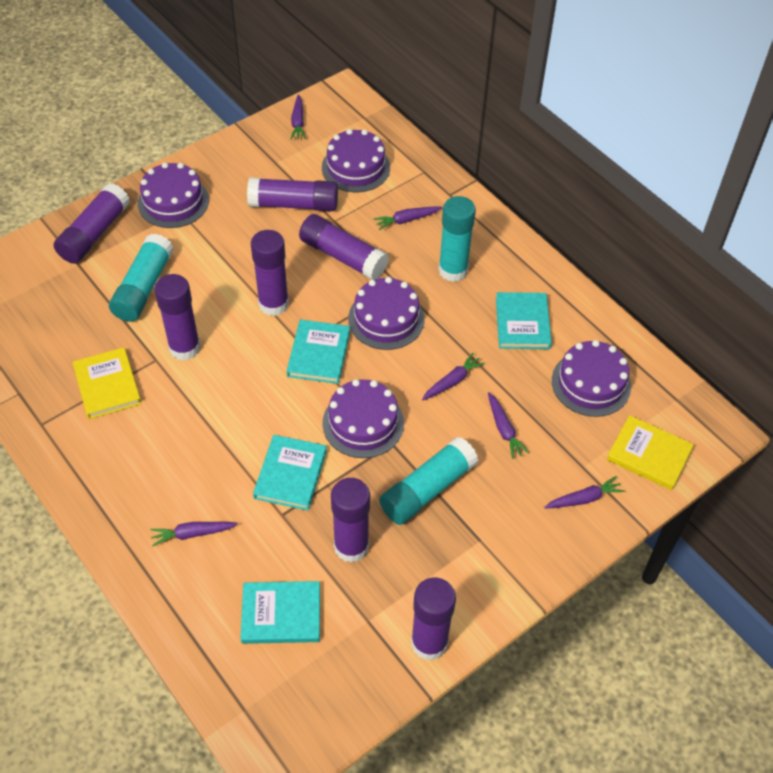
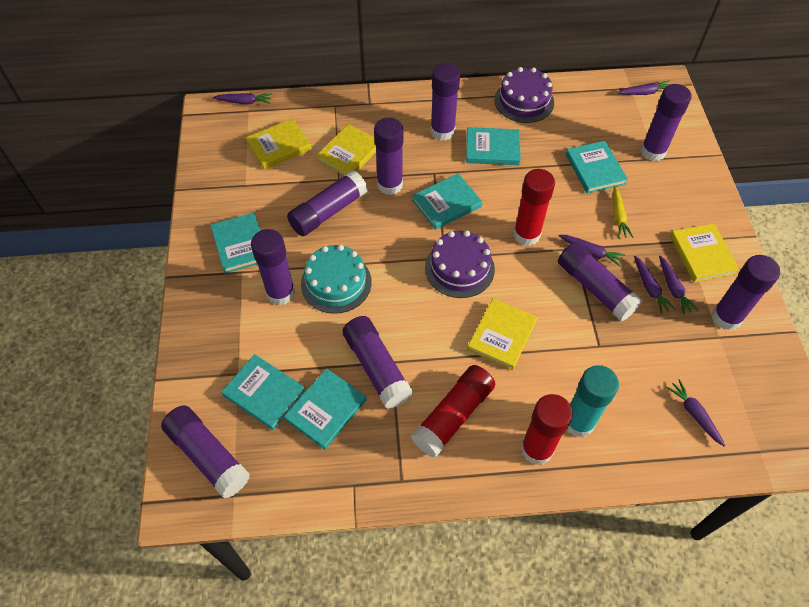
purple cake: 5 -> 2
purple glue stick: 7 -> 9
red glue stick: 0 -> 3
turquoise book: 4 -> 6
turquoise cake: 0 -> 1
turquoise glue stick: 3 -> 1
yellow book: 2 -> 4
yellow carrot: 0 -> 1

